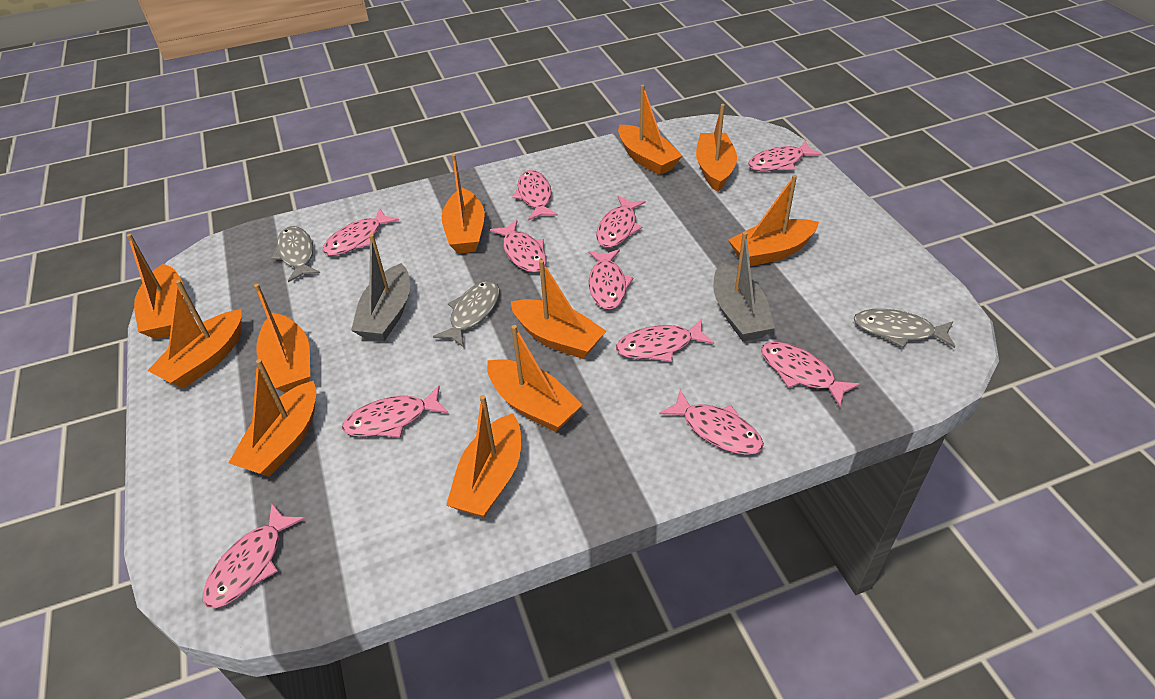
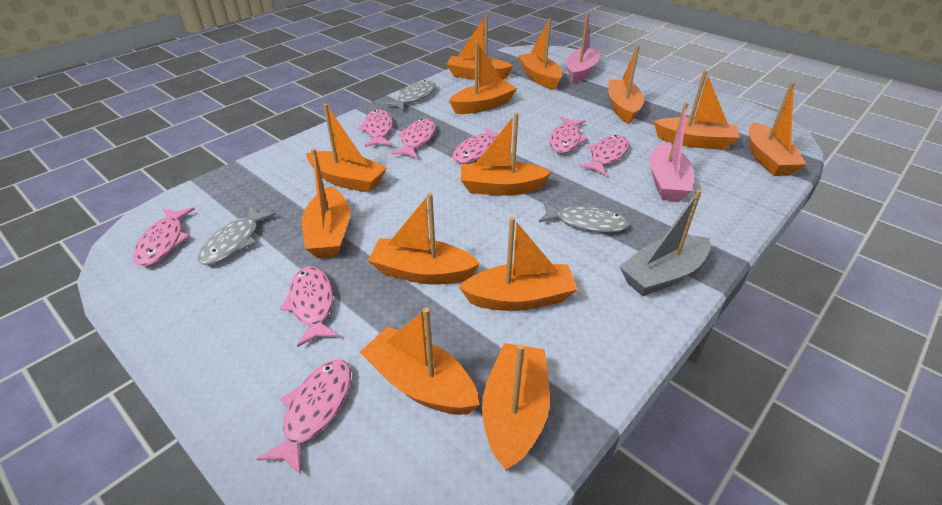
grey boat: 2 -> 1
orange boat: 11 -> 13
pink boat: 0 -> 2
pink fish: 11 -> 8

